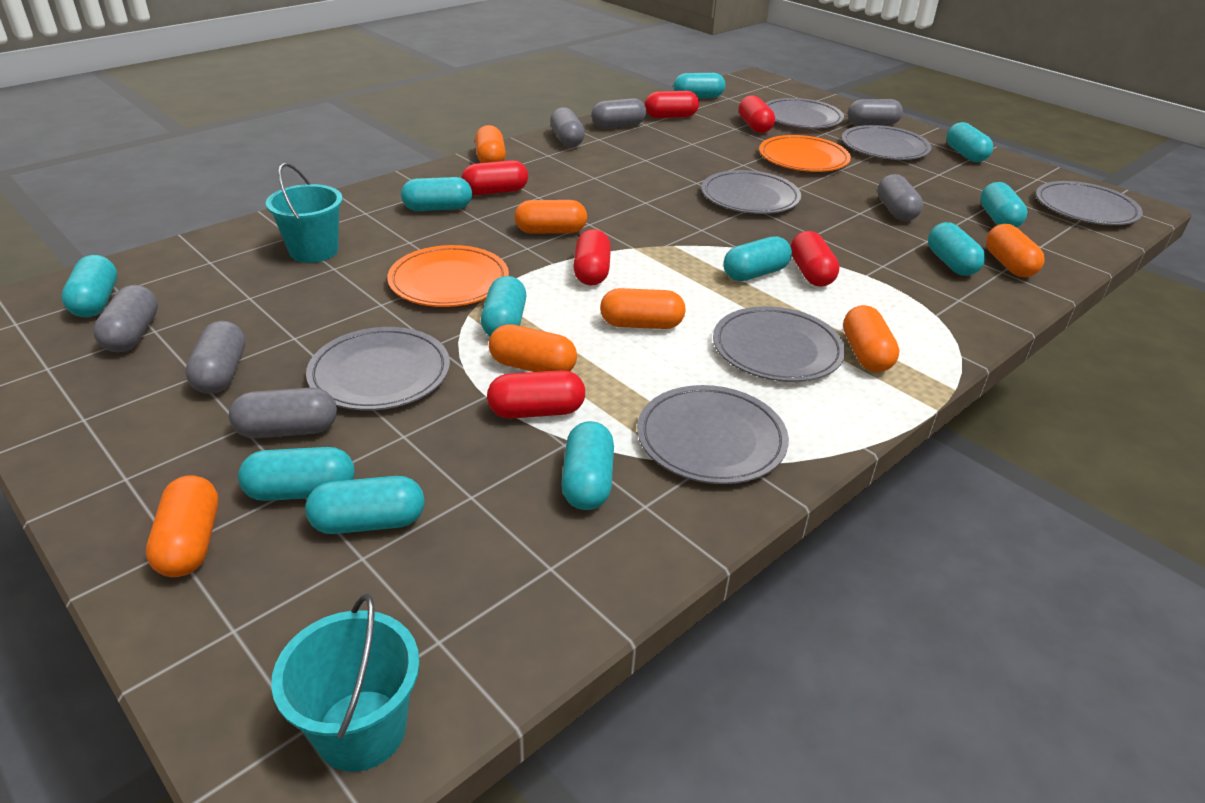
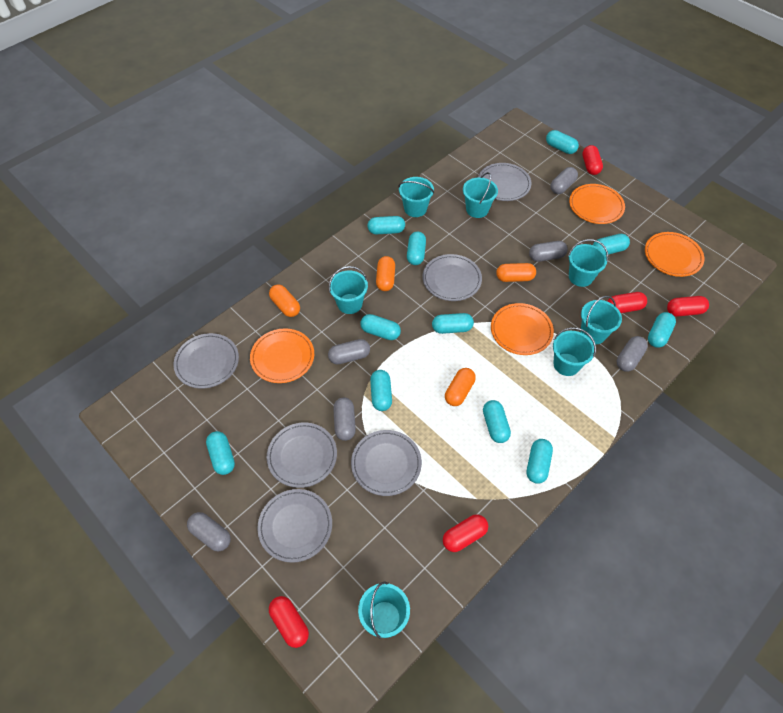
grey capsule: 7 -> 6
grey plate: 7 -> 6
orange capsule: 7 -> 4
orange plate: 2 -> 4
red capsule: 6 -> 5
turquoise bucket: 2 -> 7

